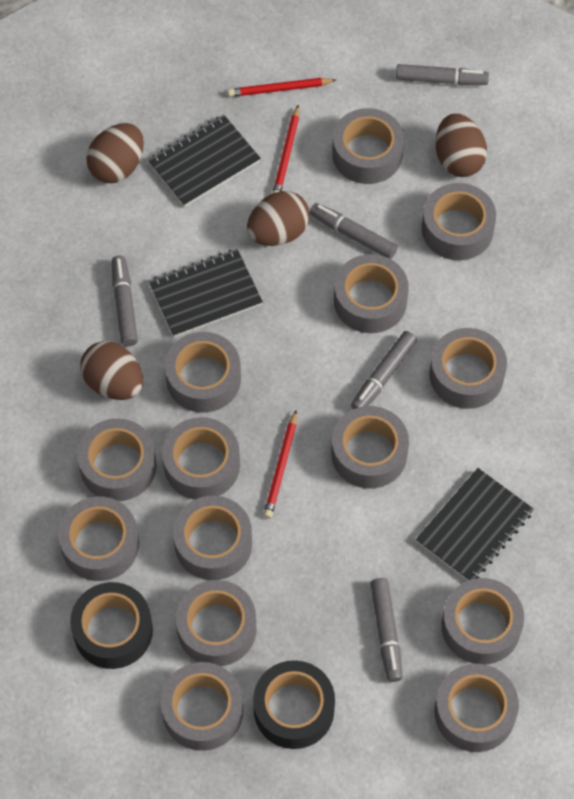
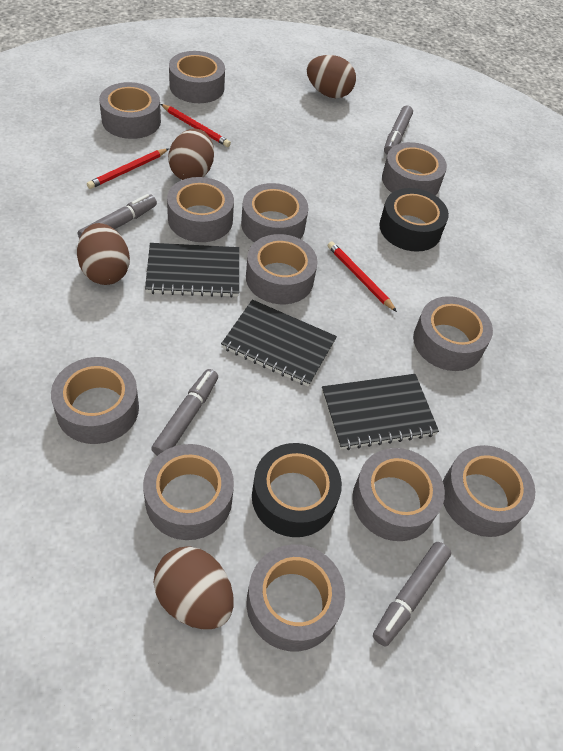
grey marker: 5 -> 4
grey tape: 14 -> 12

